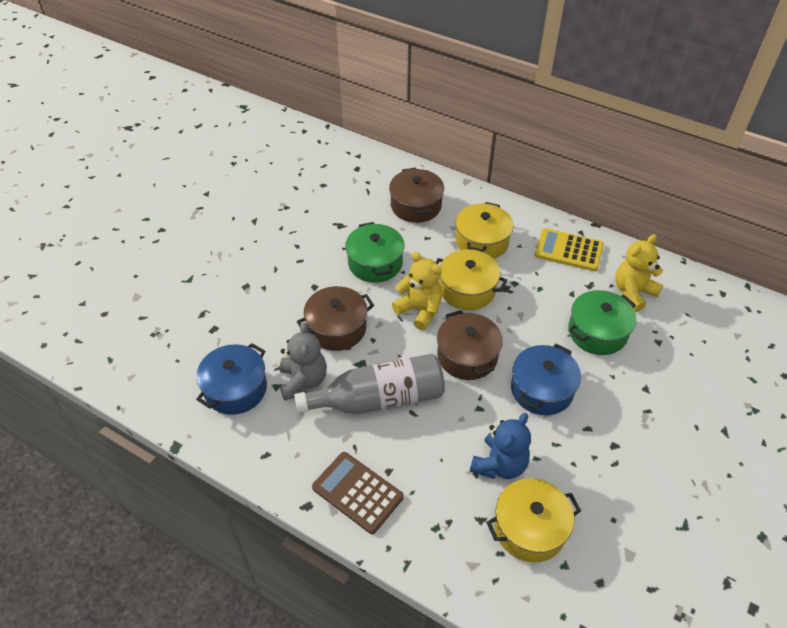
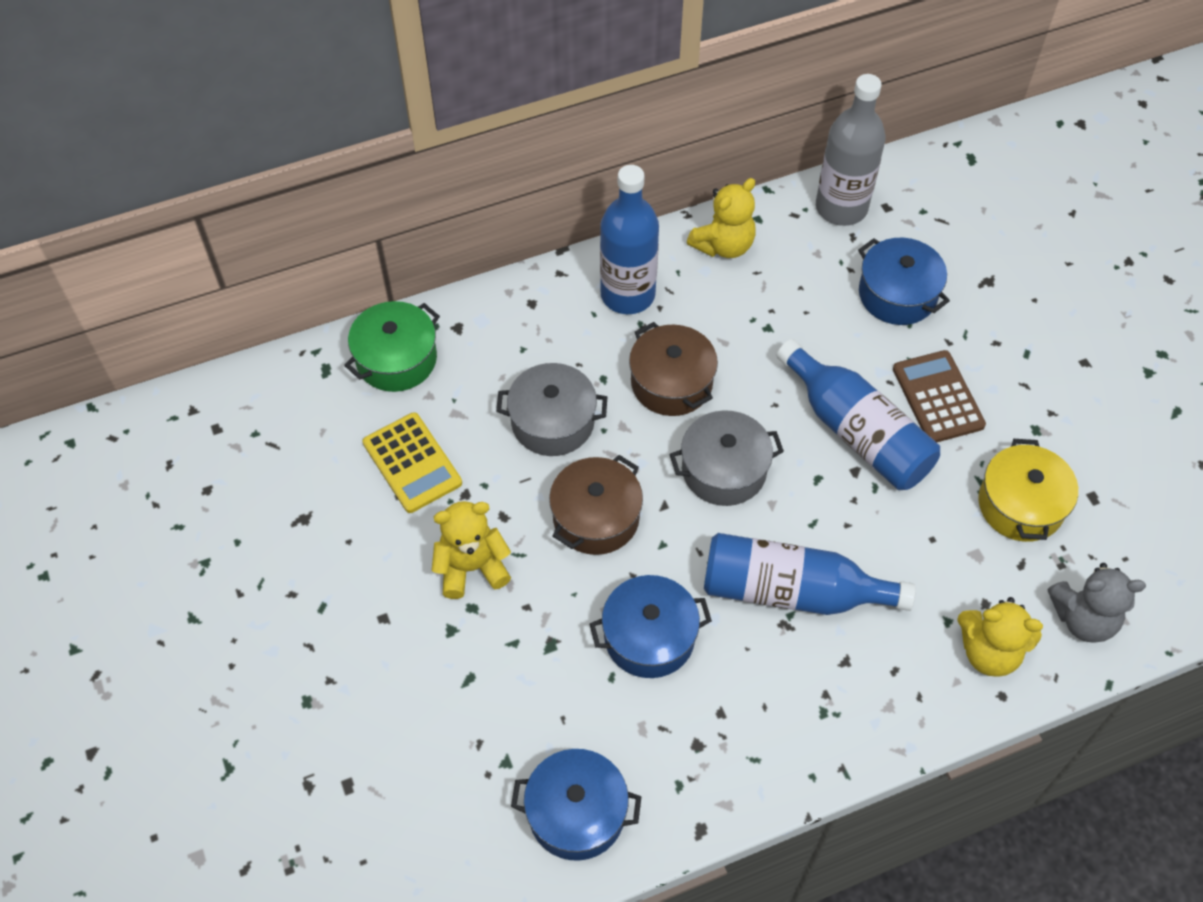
blue bottle: 0 -> 3
blue pot: 2 -> 3
blue teddy bear: 1 -> 0
brown pot: 3 -> 2
green pot: 2 -> 1
grey pot: 0 -> 2
yellow pot: 3 -> 1
yellow teddy bear: 2 -> 3

